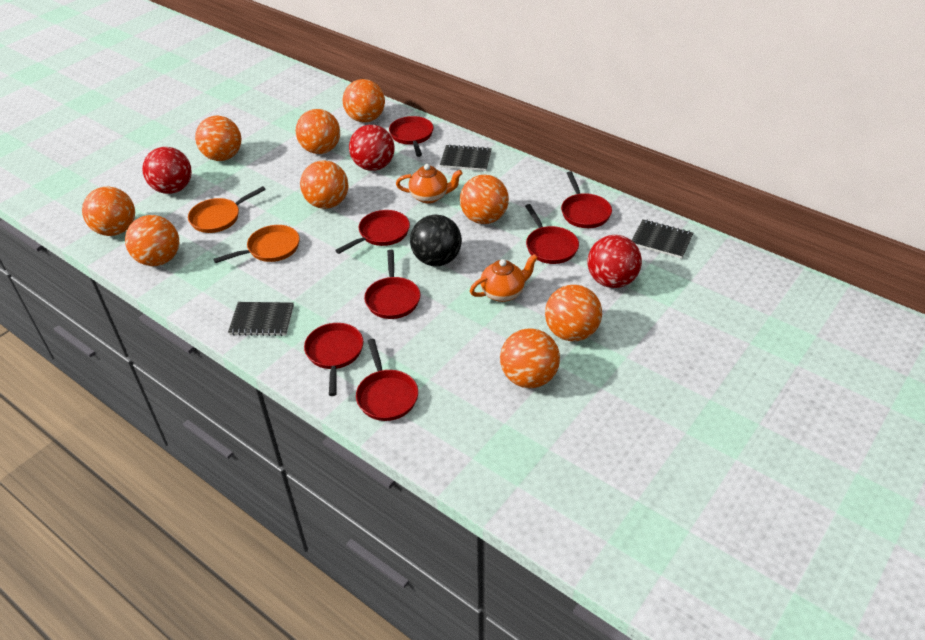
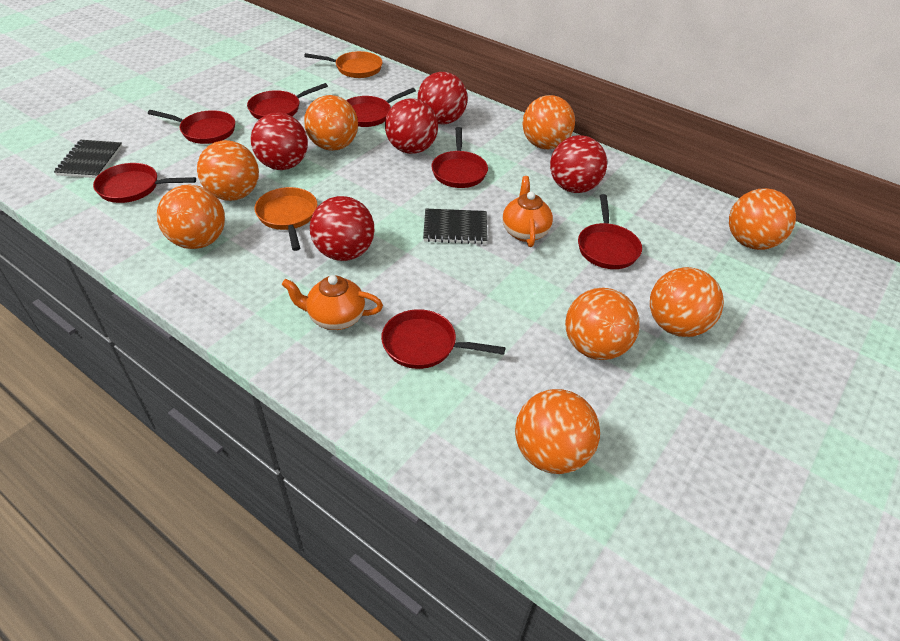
black ball: 1 -> 0
black notebook: 3 -> 2
orange ball: 9 -> 8
red ball: 3 -> 5

